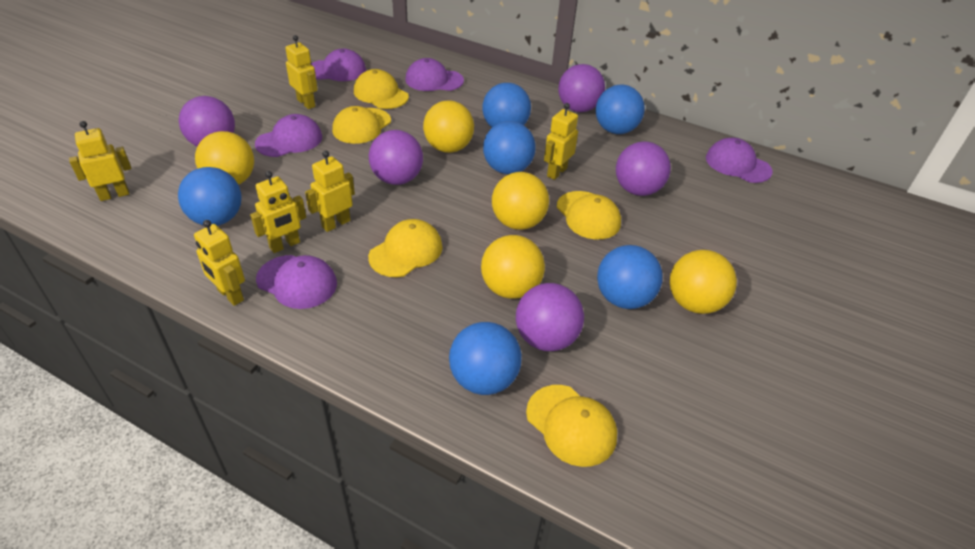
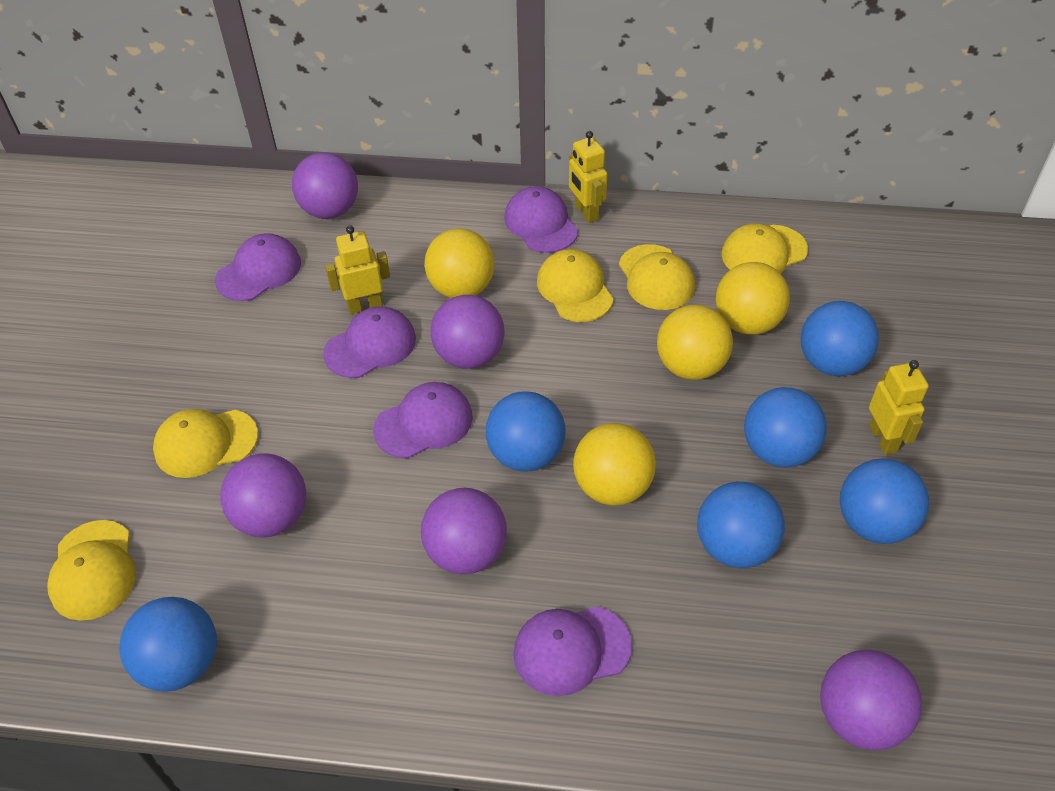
yellow ball: 5 -> 4
yellow robot: 6 -> 3

